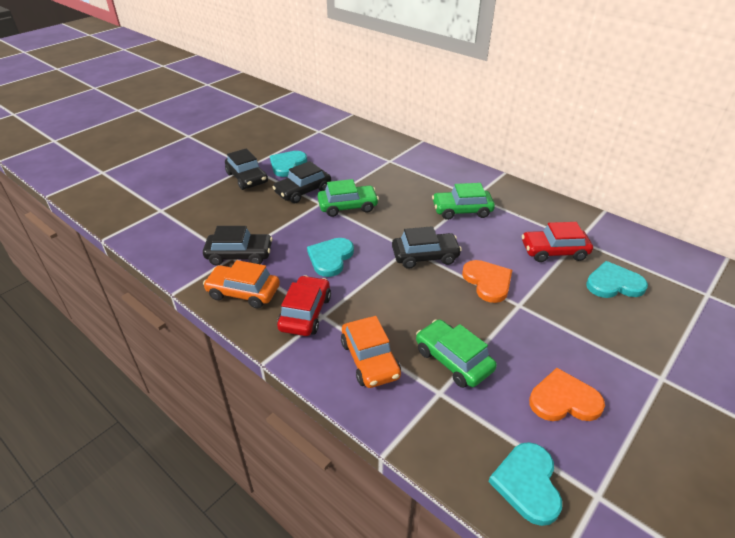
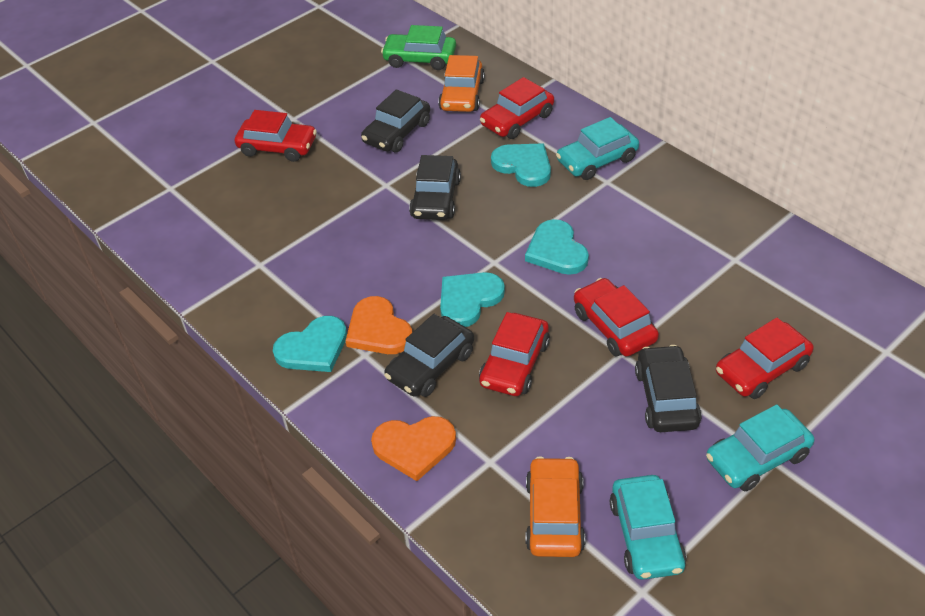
green car: 3 -> 1
red car: 2 -> 5
turquoise car: 0 -> 3

